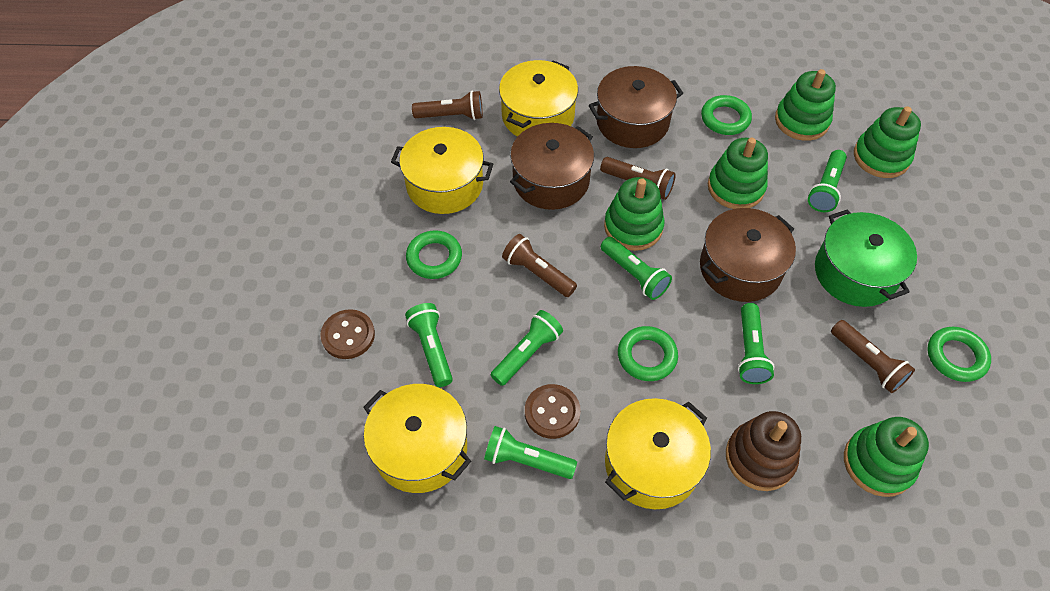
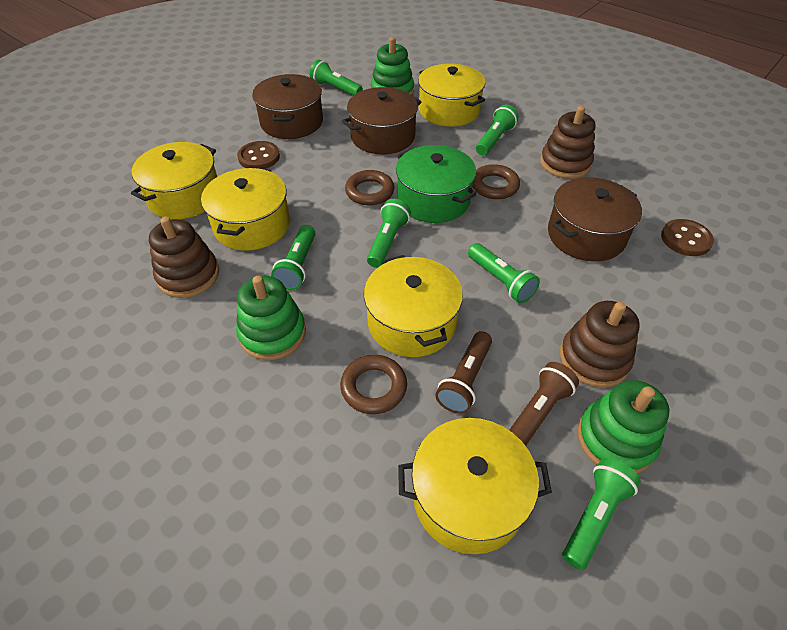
brown flashlight: 4 -> 2
brown ring: 0 -> 3
brown stacking toy: 1 -> 3
green ring: 4 -> 0
green stacking toy: 5 -> 3
yellow pot: 4 -> 5

